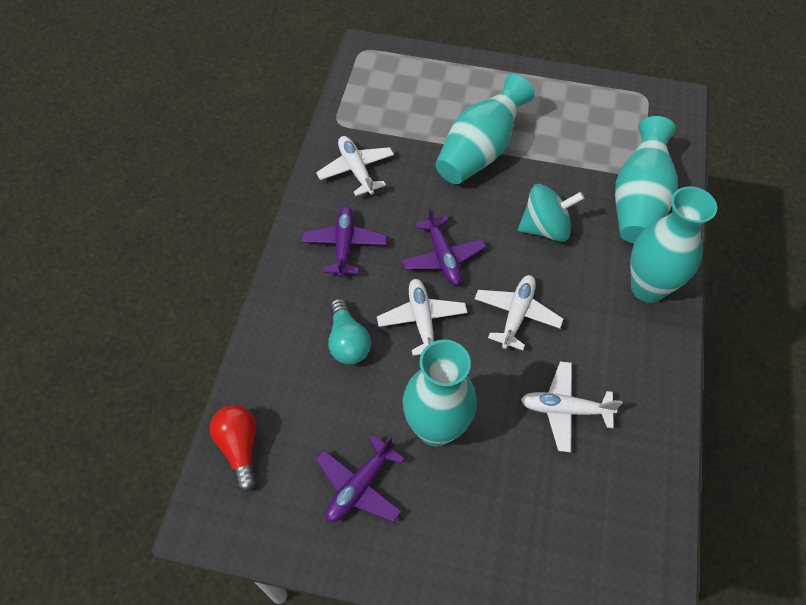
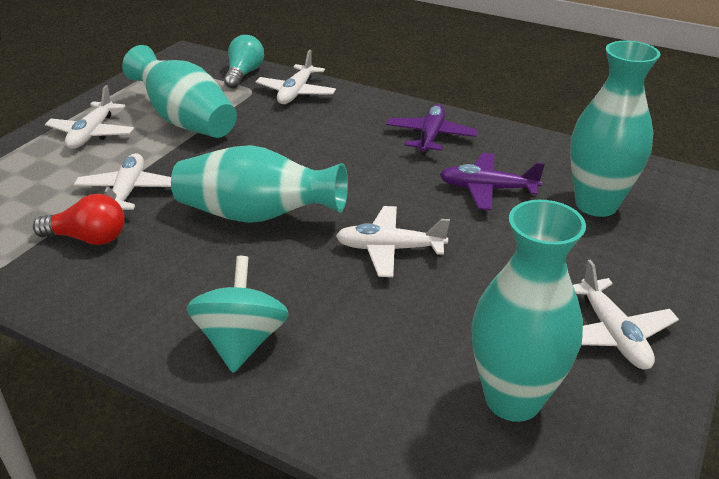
purple plane: 3 -> 2
white plane: 4 -> 5

